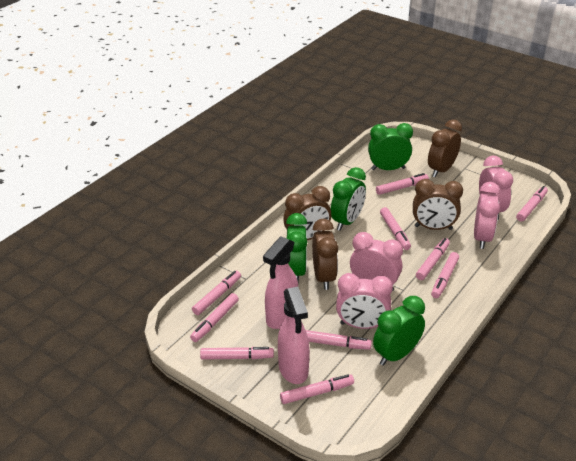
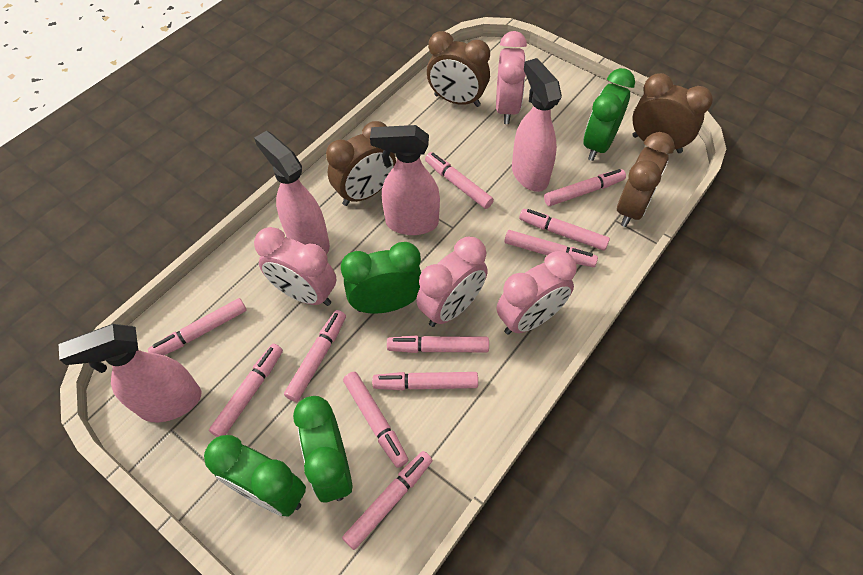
pink marker: 10 -> 11
pink spray bottle: 2 -> 4

